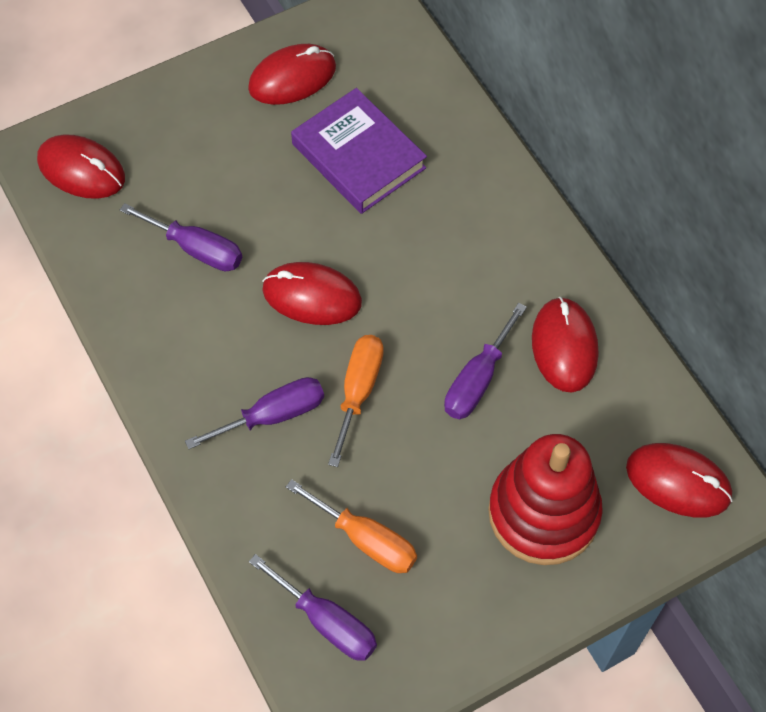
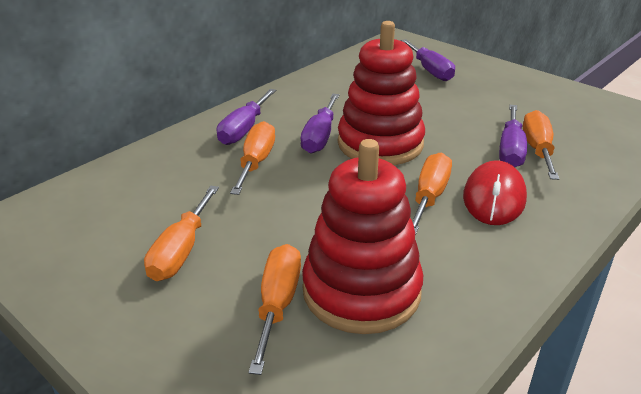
orange screwdriver: 2 -> 5
purple book: 1 -> 0
red mouse: 5 -> 1
red stacking toy: 1 -> 2

